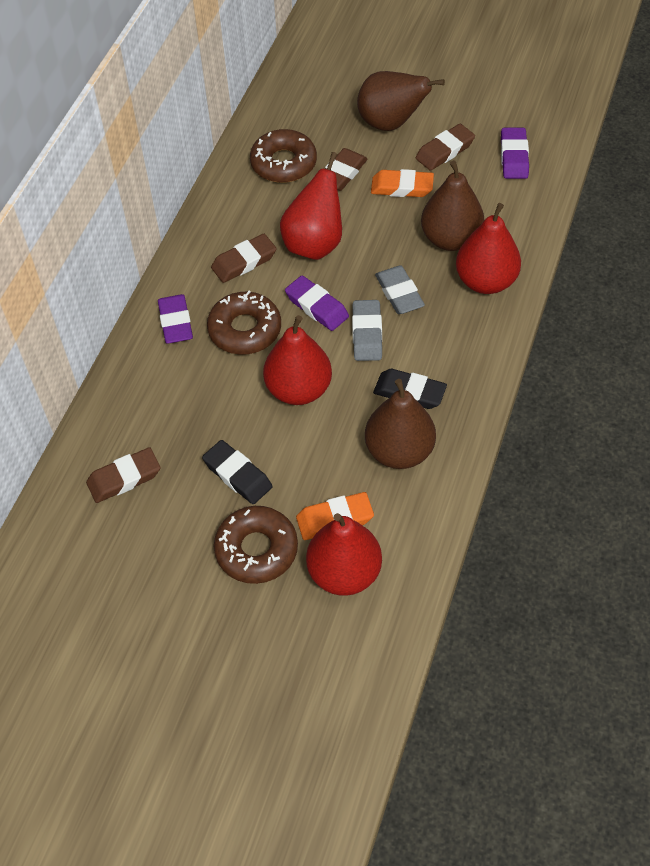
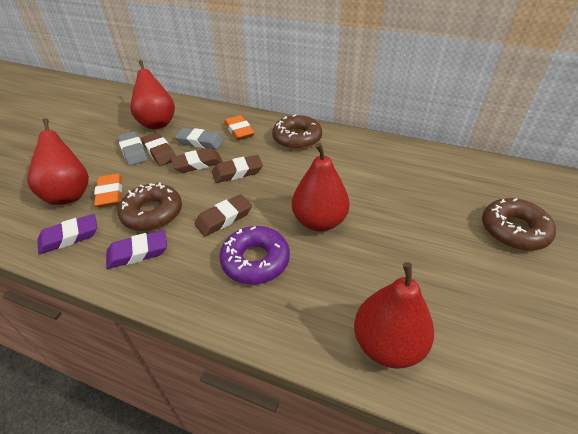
black eraser: 2 -> 0
brown pear: 3 -> 0
purple donut: 0 -> 1
purple eraser: 3 -> 2

